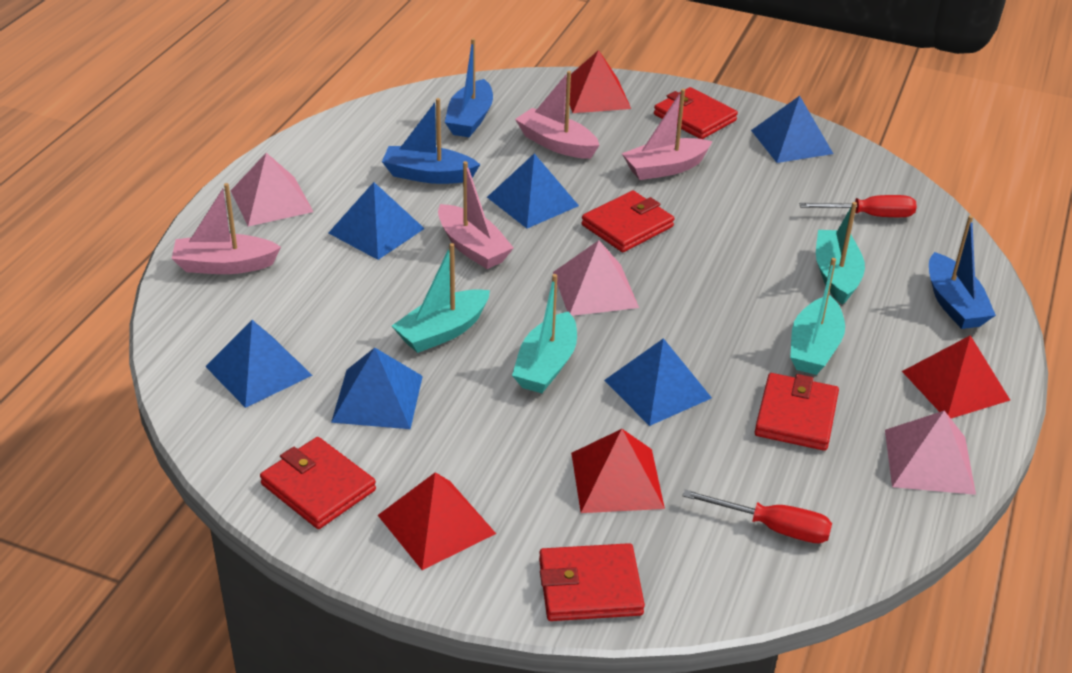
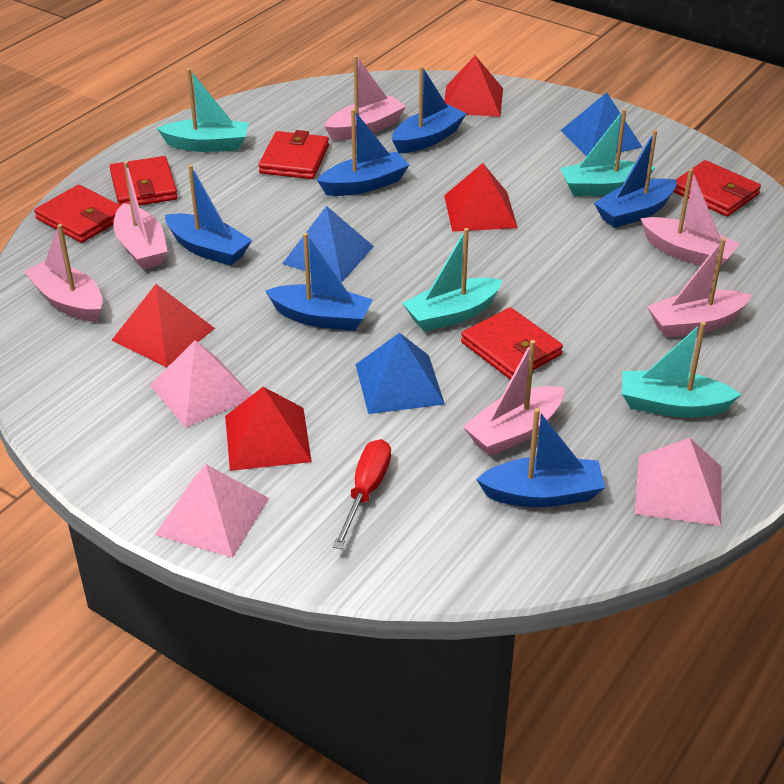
blue boat: 3 -> 6
blue pyramid: 6 -> 3
pink boat: 4 -> 6
red screwdriver: 2 -> 1

